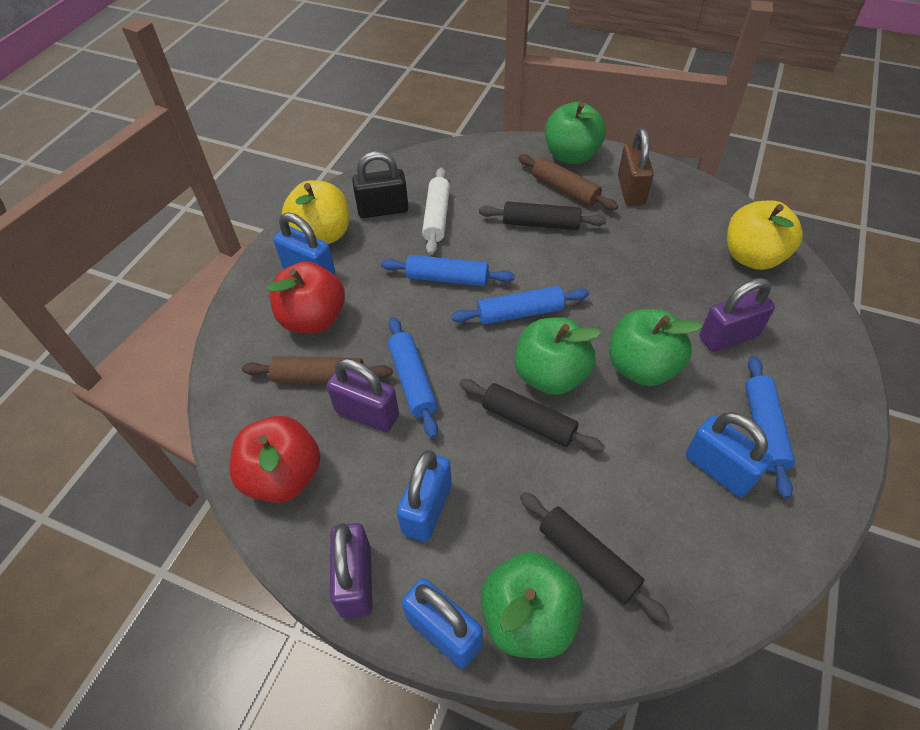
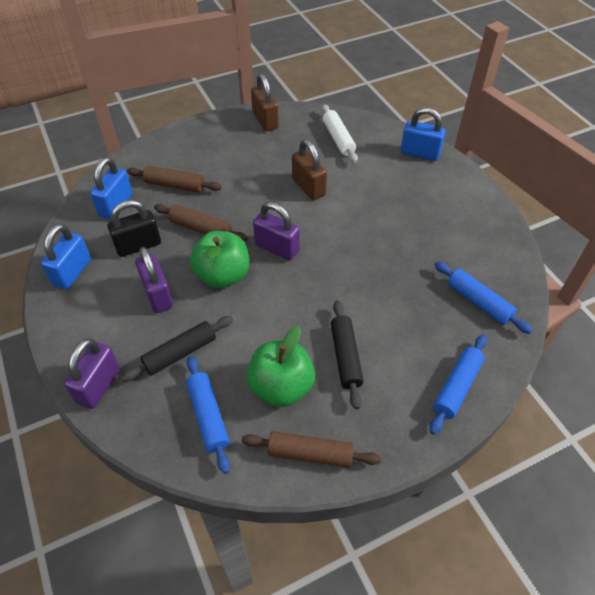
black rolling pin: 3 -> 2
blue padlock: 4 -> 3
blue rolling pin: 4 -> 3
brown padlock: 1 -> 2
brown rolling pin: 2 -> 3
green apple: 4 -> 2
red apple: 2 -> 0
yellow apple: 2 -> 0

